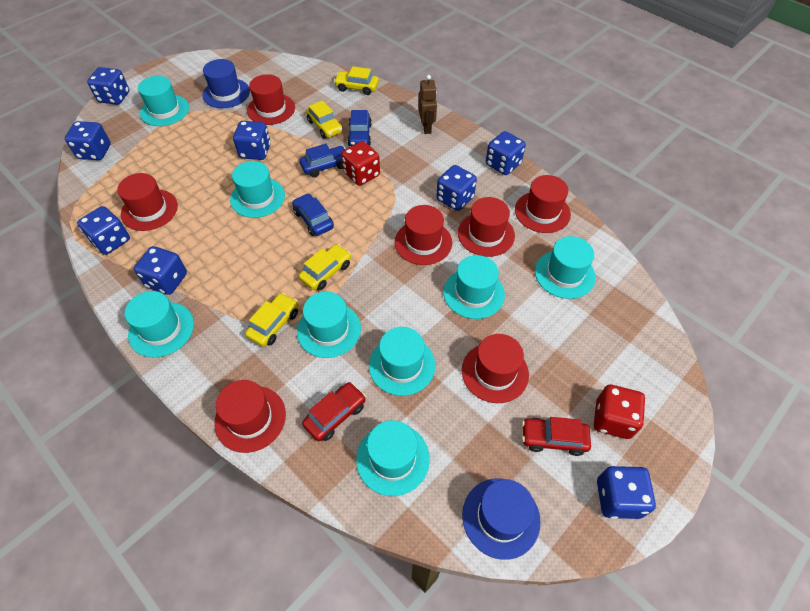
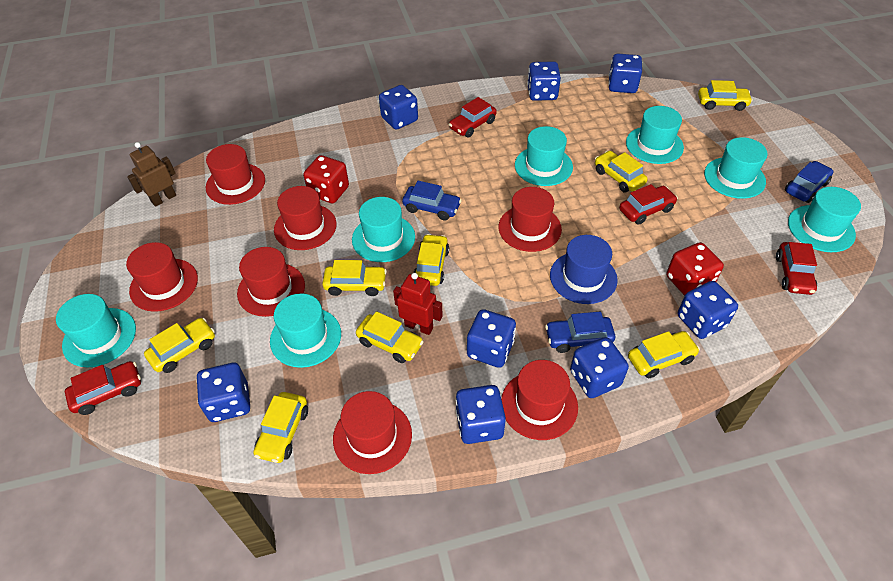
blue hat: 2 -> 1
red car: 2 -> 4
red robot: 0 -> 1
turquoise hat: 8 -> 7
yellow car: 4 -> 8

